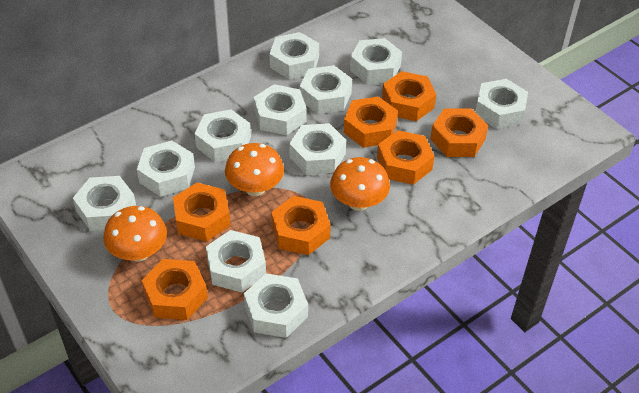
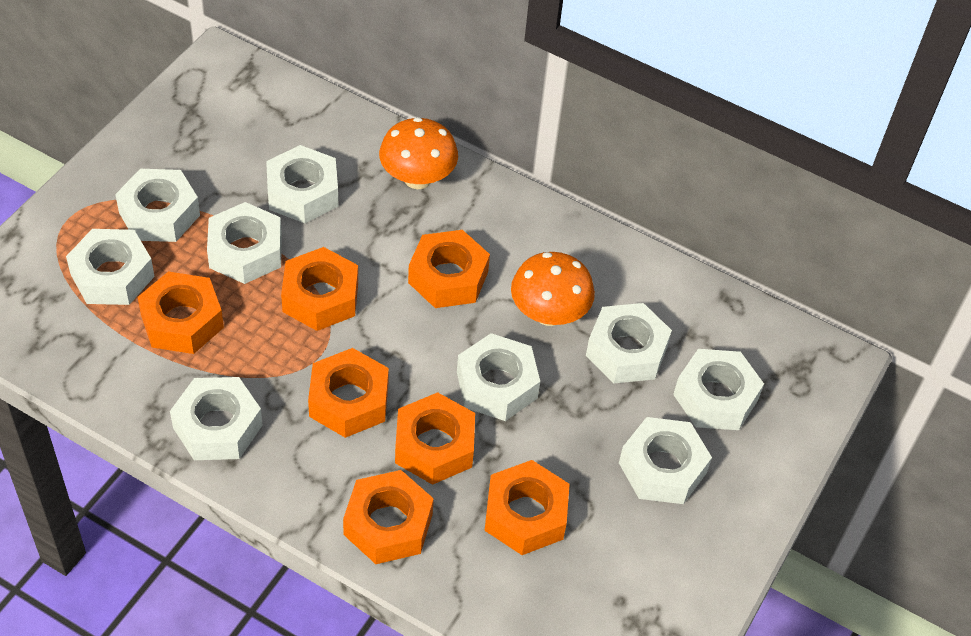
orange mushroom: 3 -> 2
white nut: 11 -> 9

